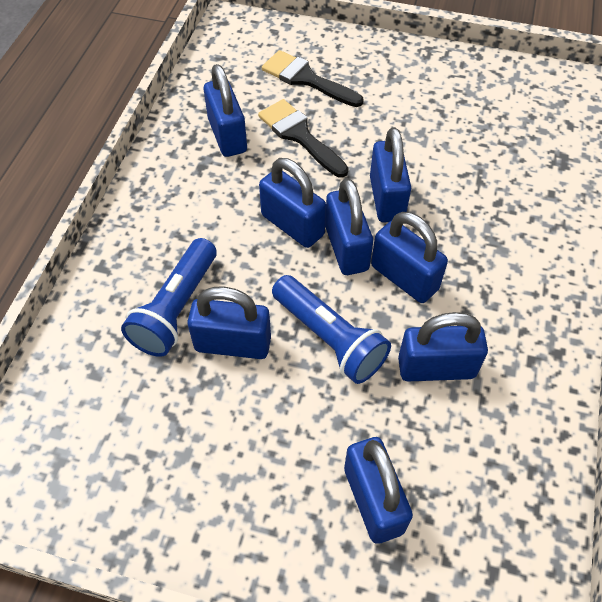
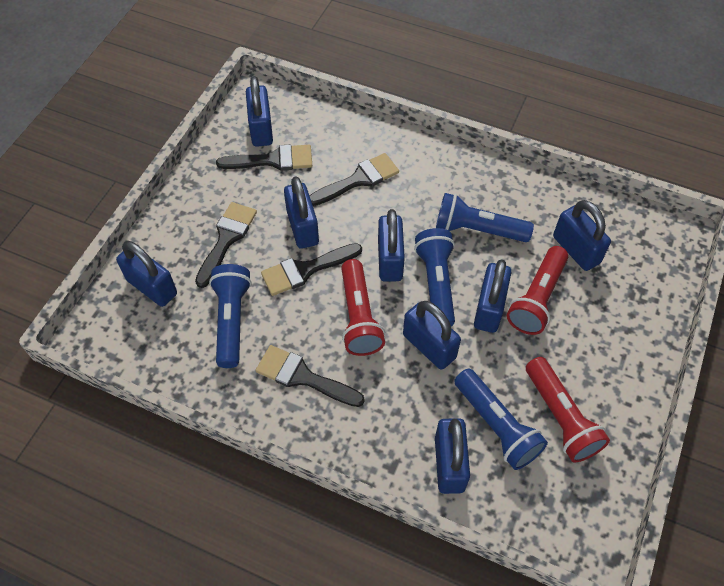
black brush: 2 -> 5
blue flashlight: 2 -> 4
red flashlight: 0 -> 3

